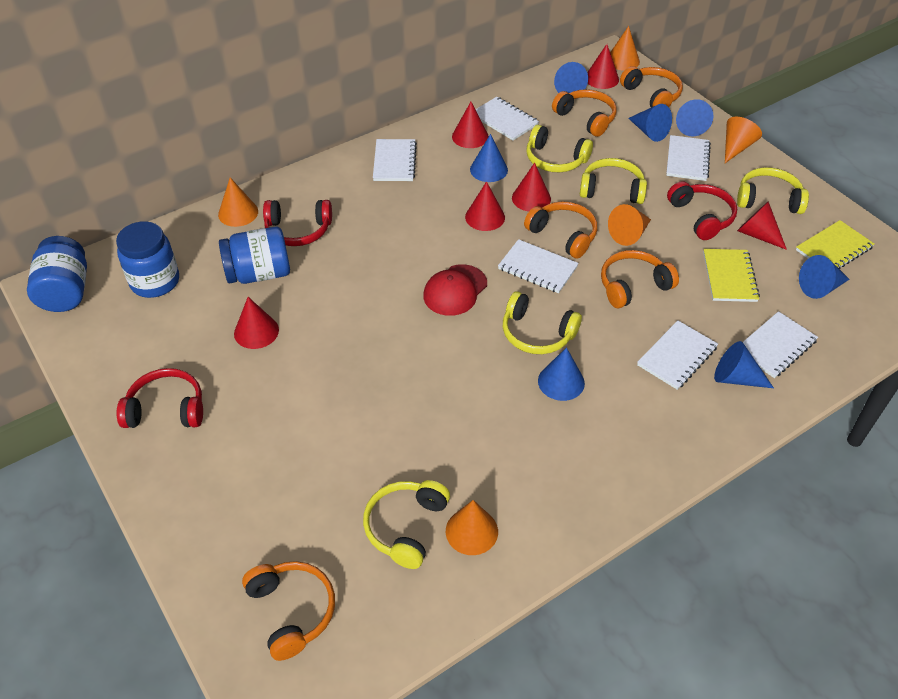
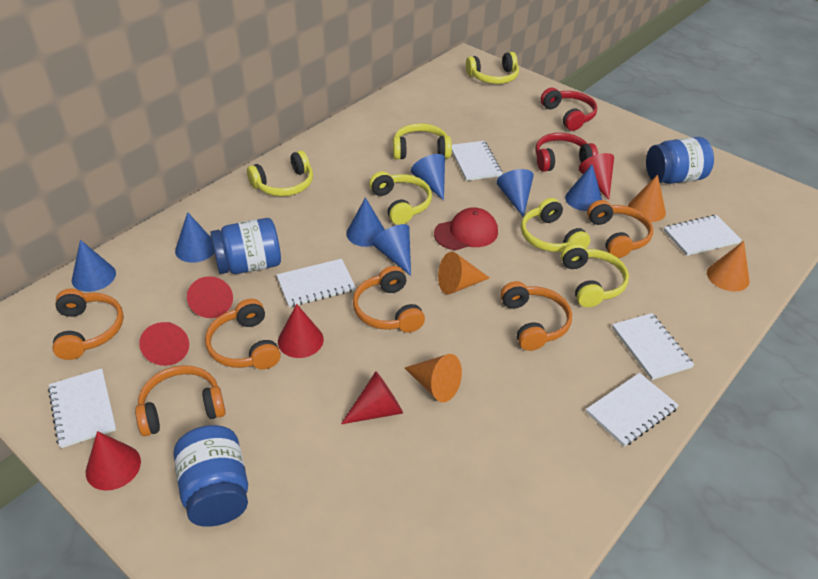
orange cone: 5 -> 4
orange headphones: 5 -> 6
red headphones: 3 -> 2
yellow headphones: 5 -> 6
yellow notebook: 2 -> 0

